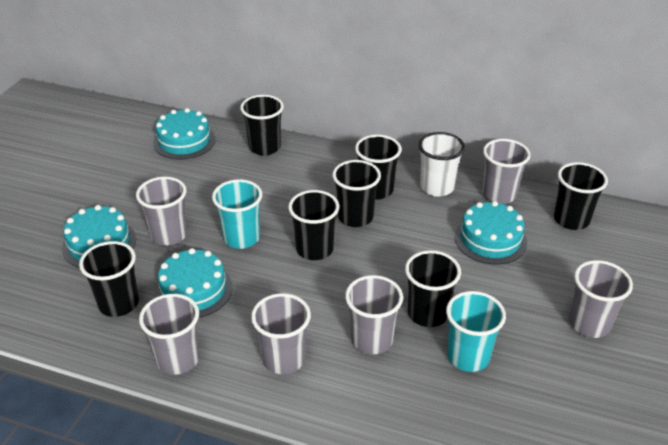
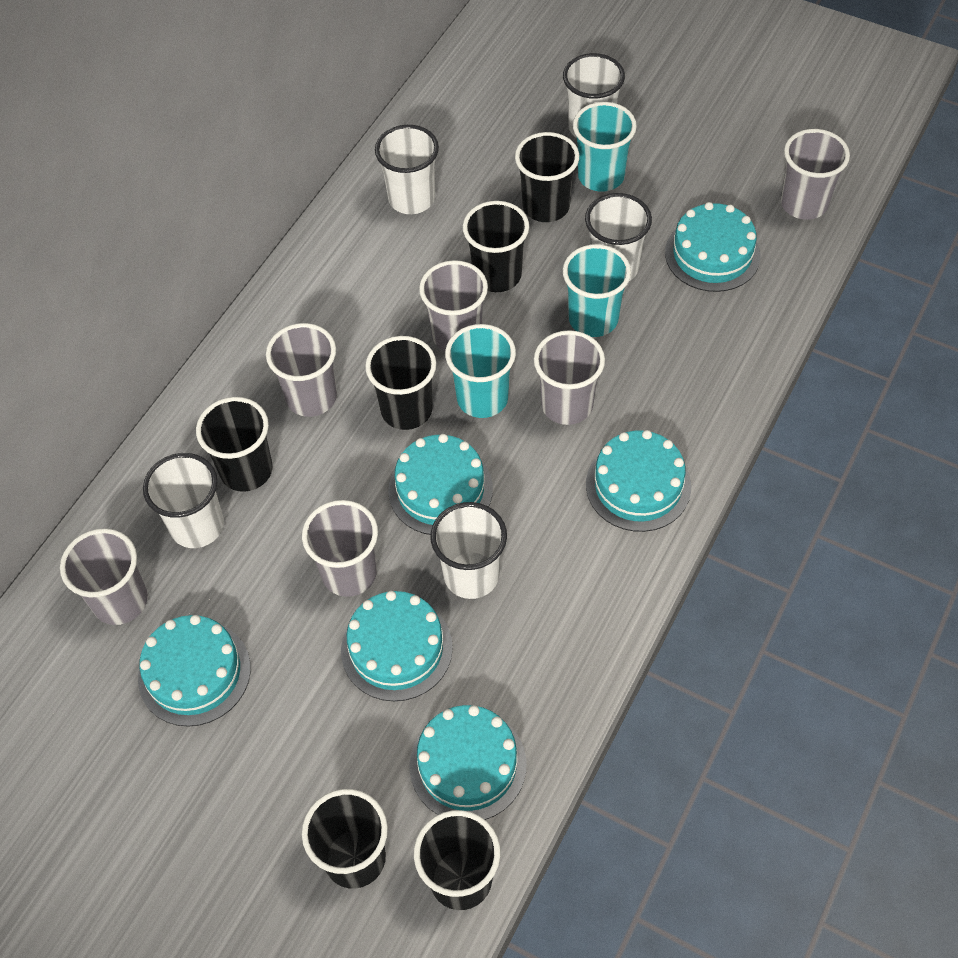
black cup: 7 -> 6
turquoise cake: 4 -> 6
turquoise cup: 2 -> 3
white cup: 1 -> 5

